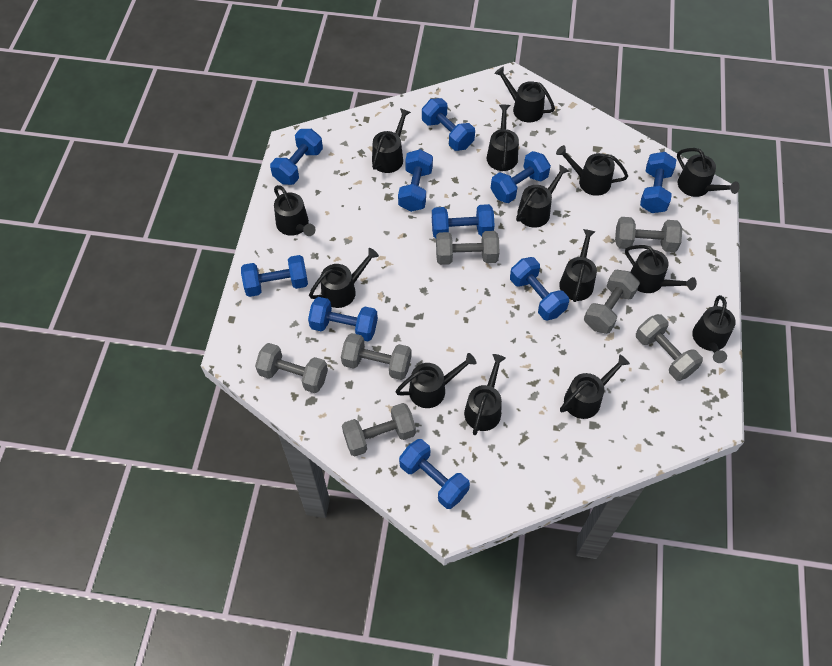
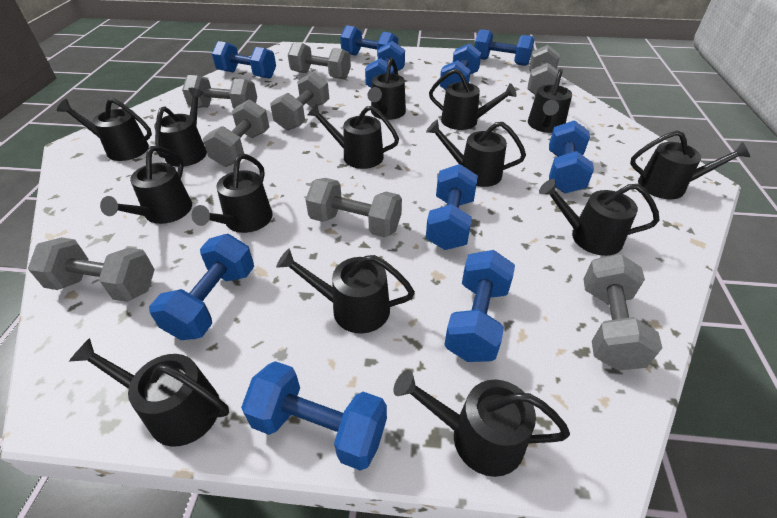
grey dumbbell: 7 -> 8

